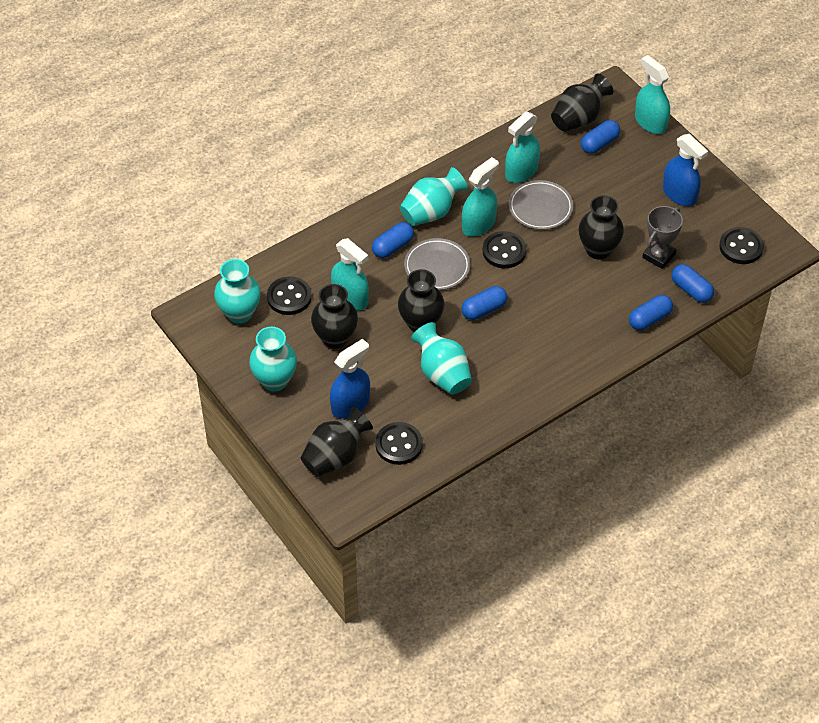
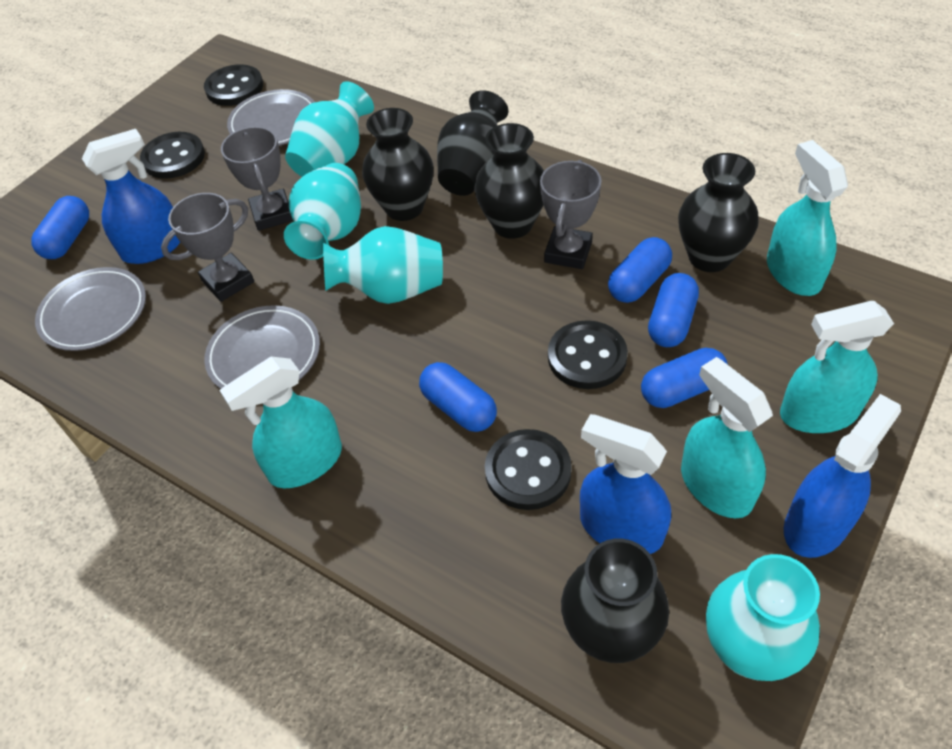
blue spray bottle: 2 -> 3
grey plate: 2 -> 3
grey trophy: 1 -> 3

